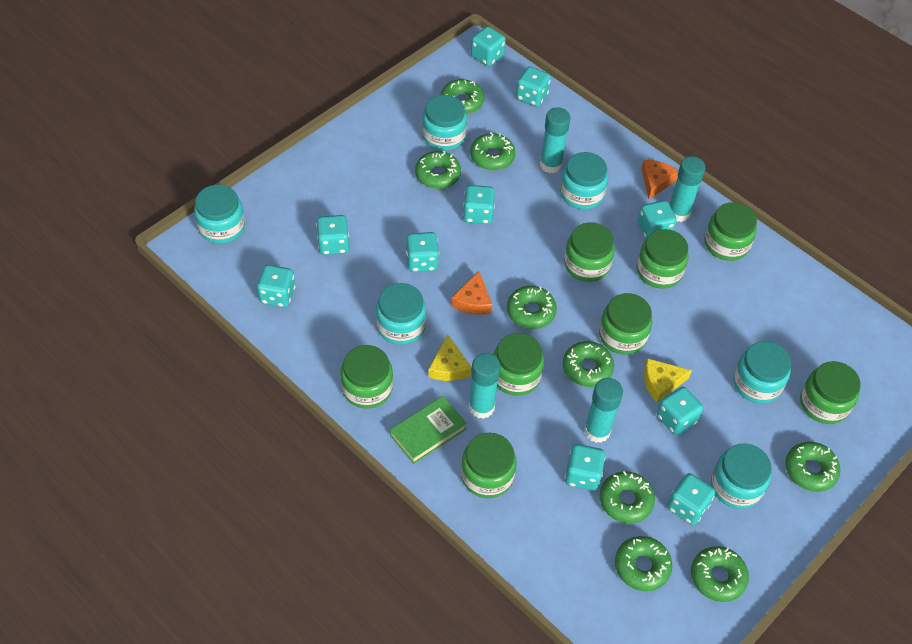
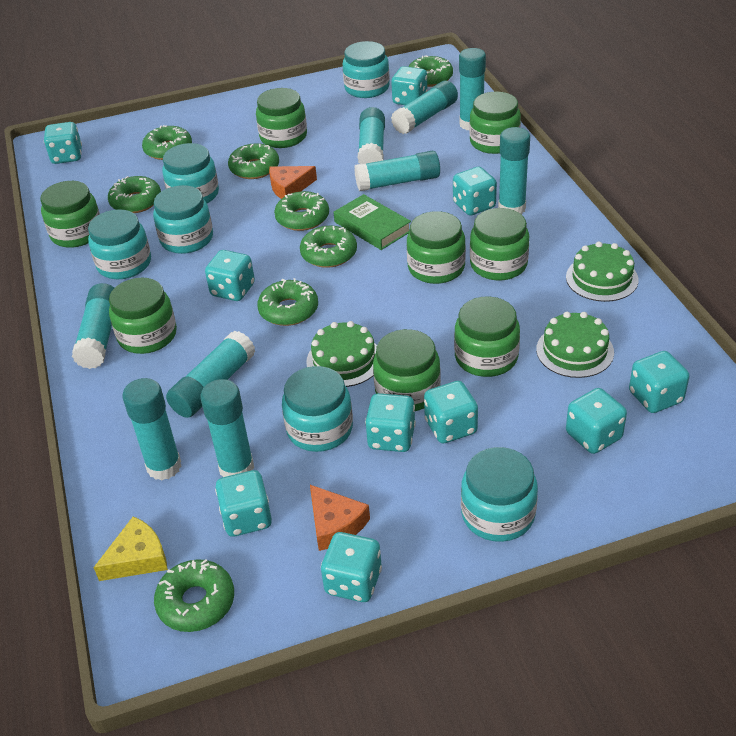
green cake: 0 -> 3
green donut: 9 -> 8
turquoise glue stick: 4 -> 9
yellow cheese: 2 -> 1

